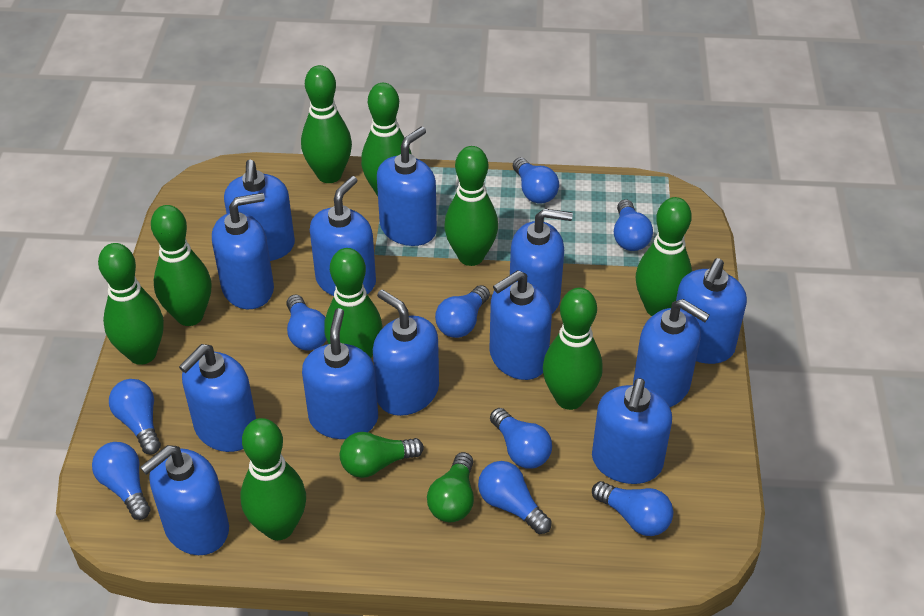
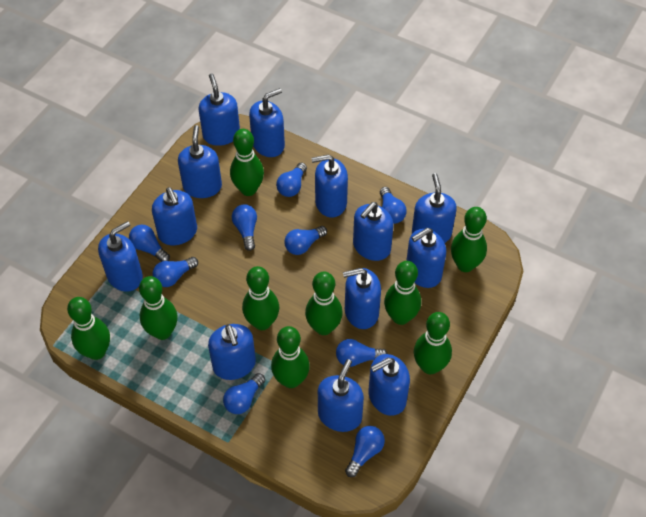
green light bulb: 2 -> 0

